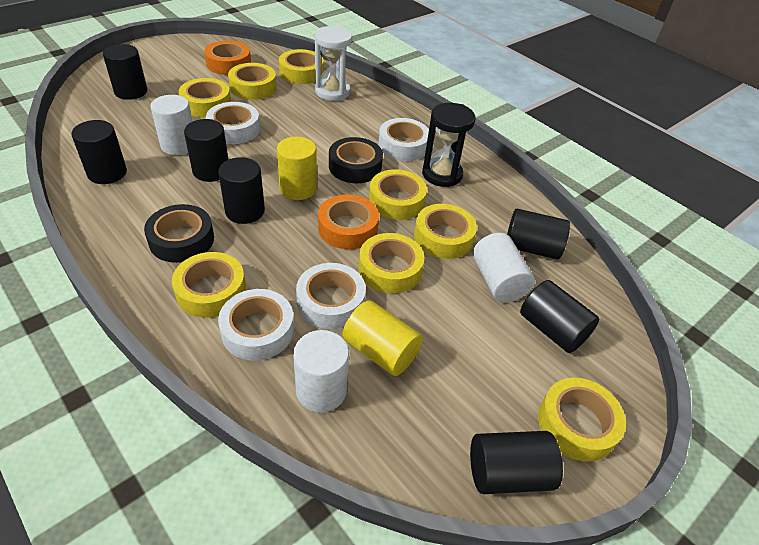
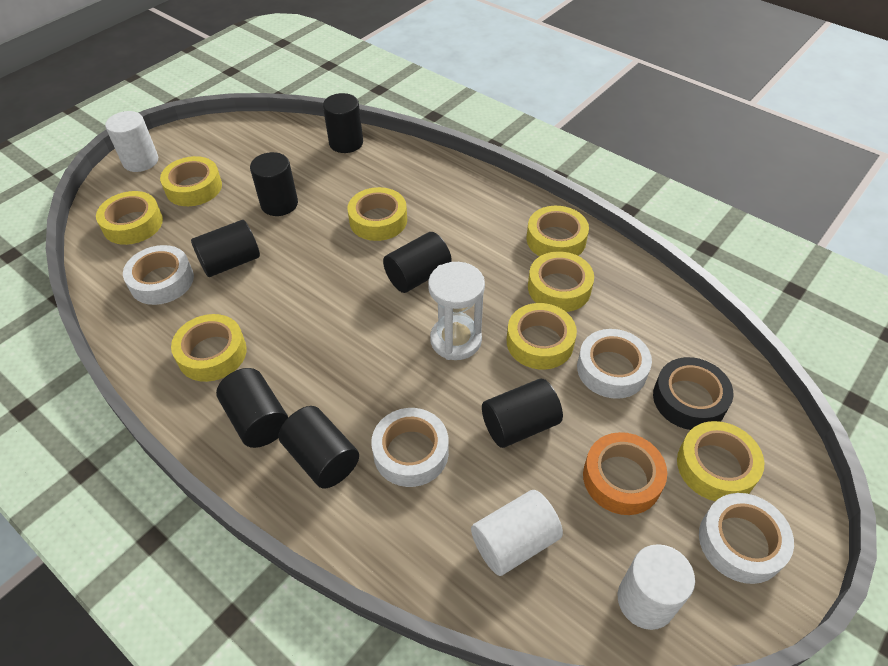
black hourglass: 1 -> 0
black tape: 2 -> 1
orange tape: 2 -> 1
yellow cylinder: 2 -> 0

